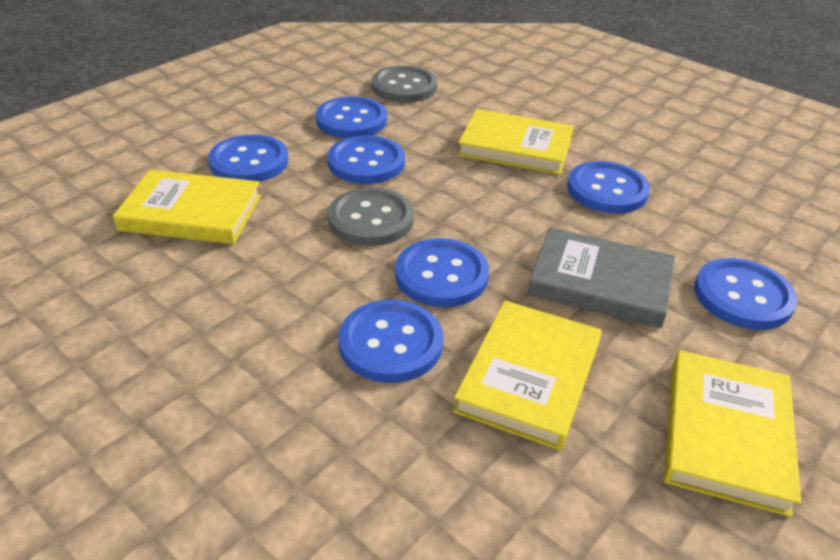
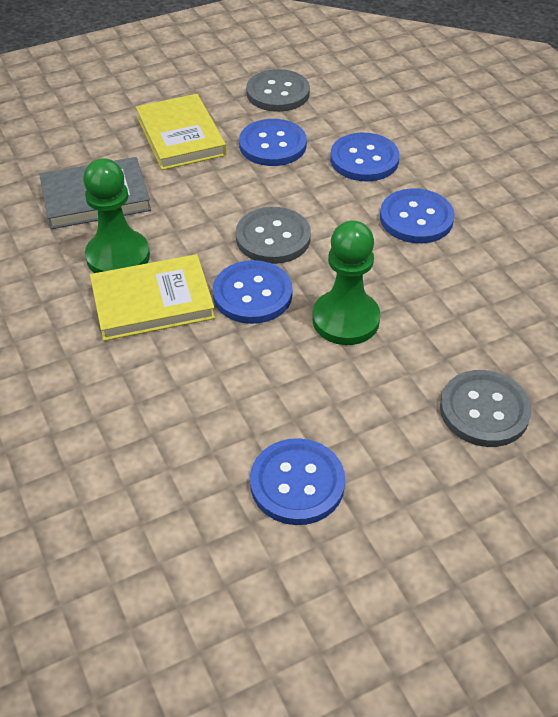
blue button: 7 -> 5
green pawn: 0 -> 2
grey button: 2 -> 3
yellow book: 4 -> 2

